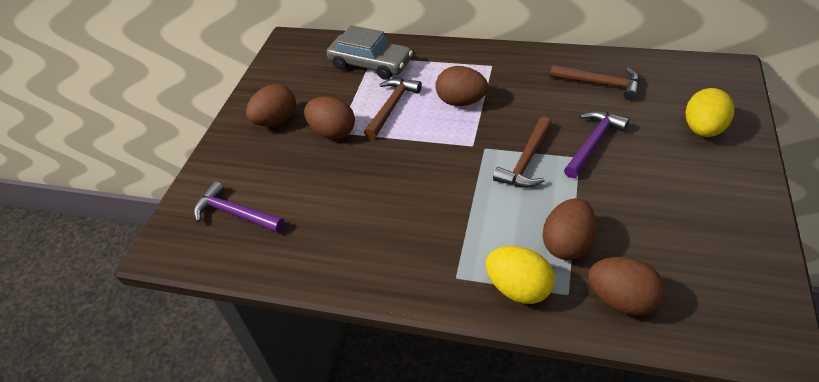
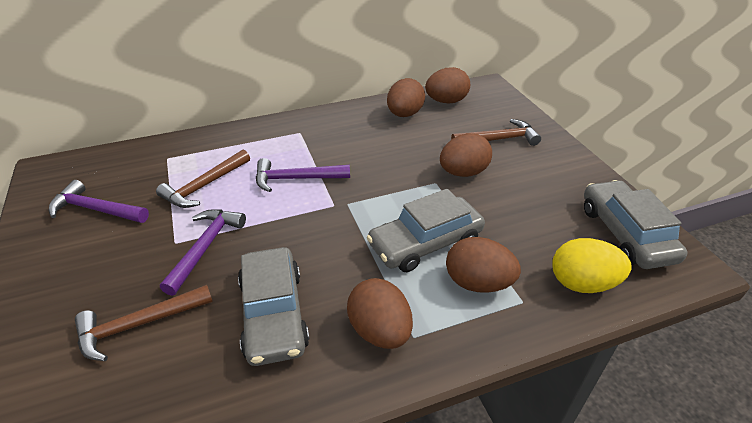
grey car: 1 -> 3
purple hammer: 2 -> 3
yellow egg: 2 -> 1

